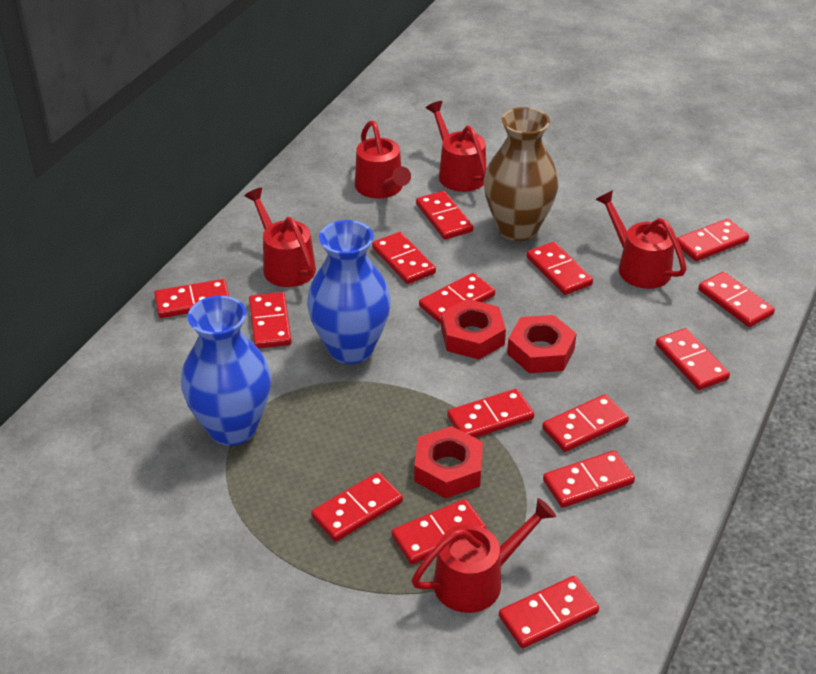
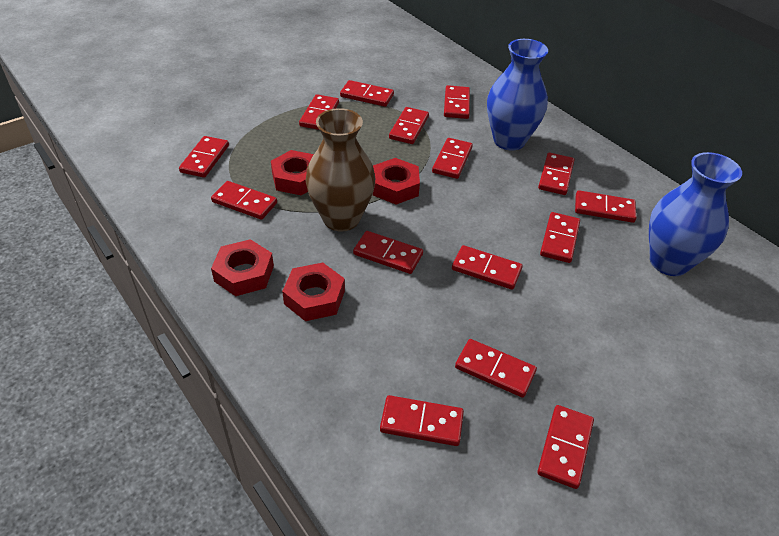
red nut: 3 -> 4
red watering can: 5 -> 0

